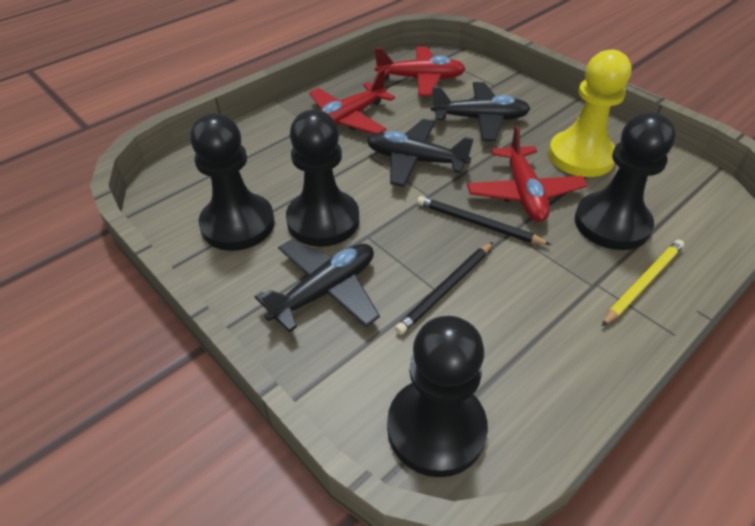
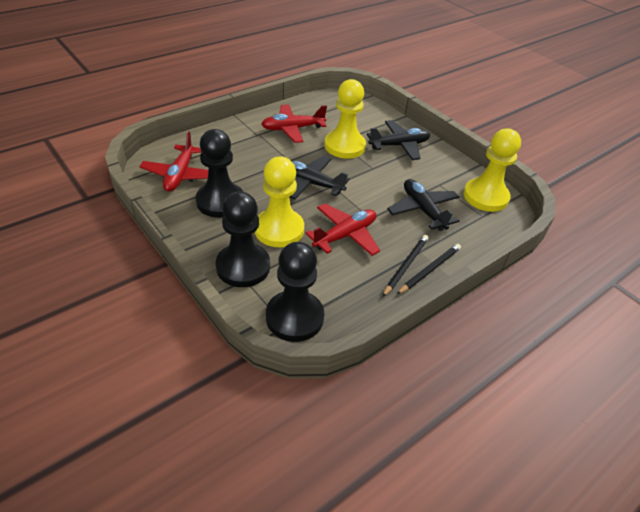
black pawn: 4 -> 3
yellow pawn: 1 -> 3
yellow pencil: 1 -> 0

